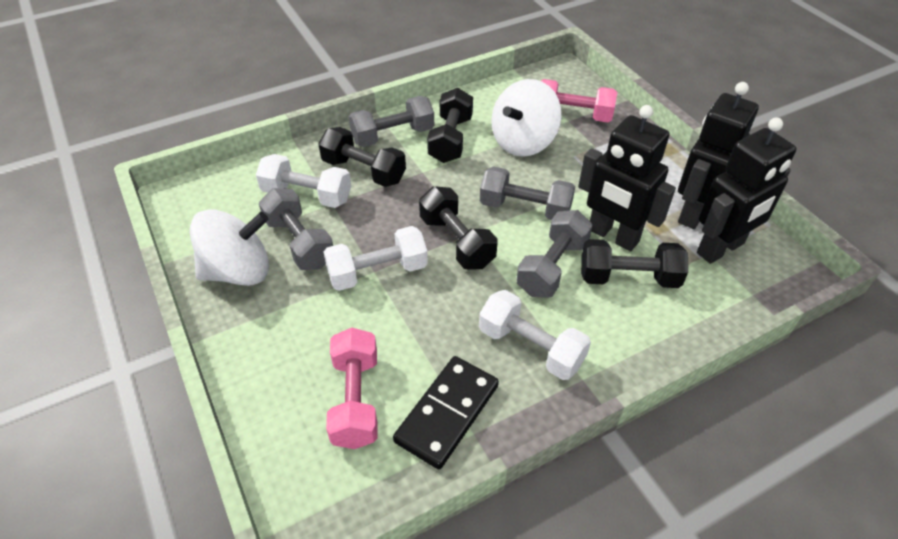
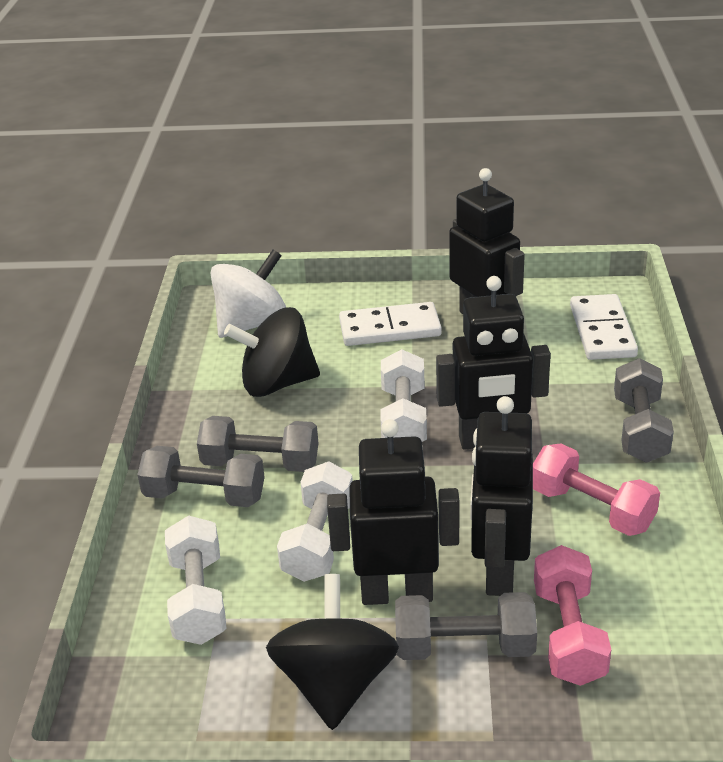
black domino: 1 -> 0
black dumbbell: 4 -> 0
black robot: 3 -> 4
black spinning top: 0 -> 2
white domino: 0 -> 2
white spinning top: 2 -> 1

